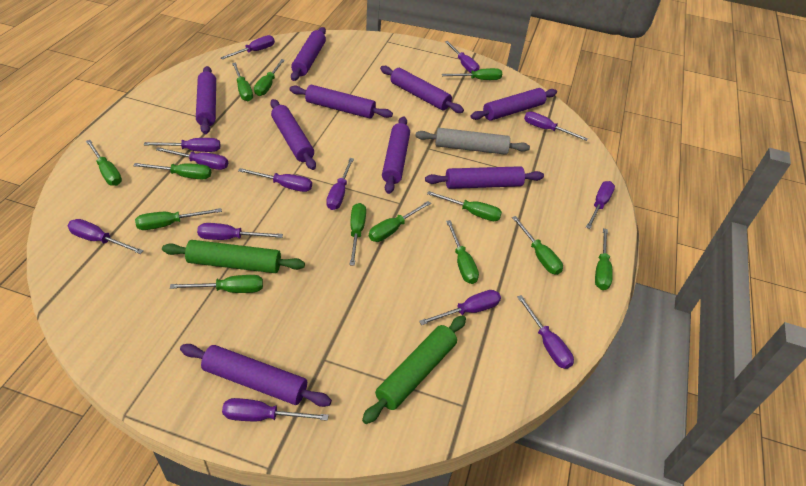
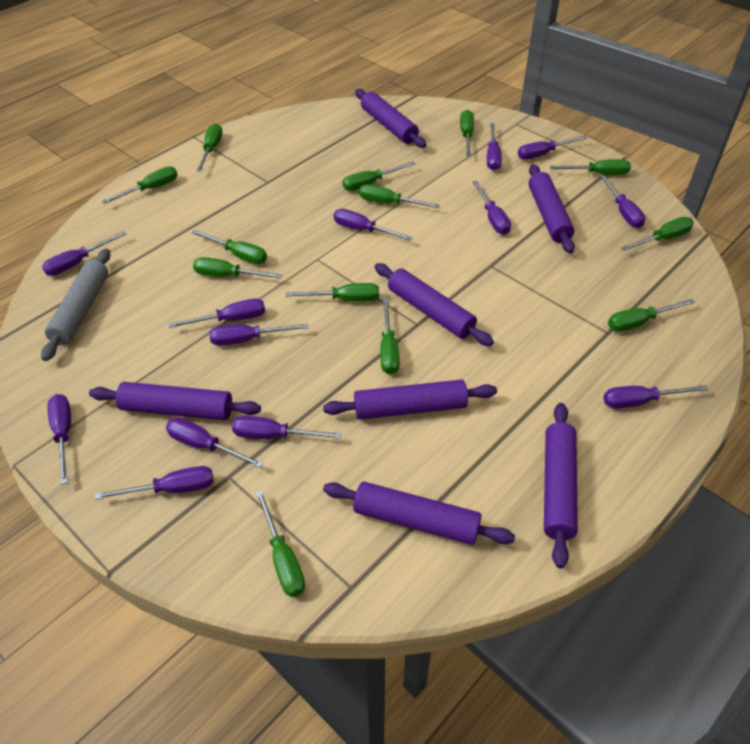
green rolling pin: 2 -> 0
purple rolling pin: 9 -> 7

